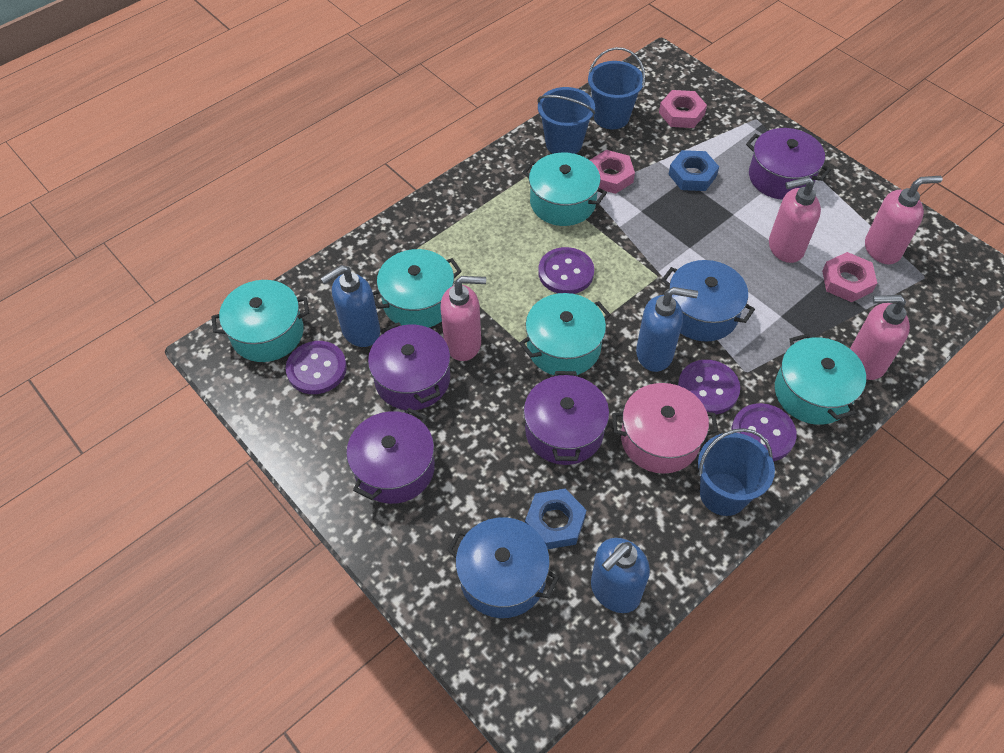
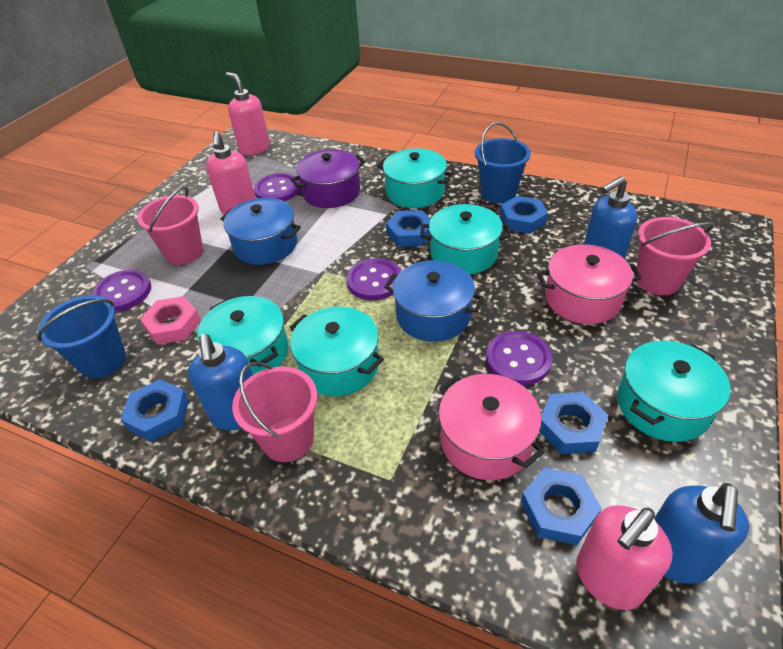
blue bucket: 3 -> 2
blue nut: 2 -> 5
pink bucket: 0 -> 3
pink nut: 3 -> 1
pink pot: 1 -> 2
pink soap dispenser: 4 -> 3
purple pot: 4 -> 1

